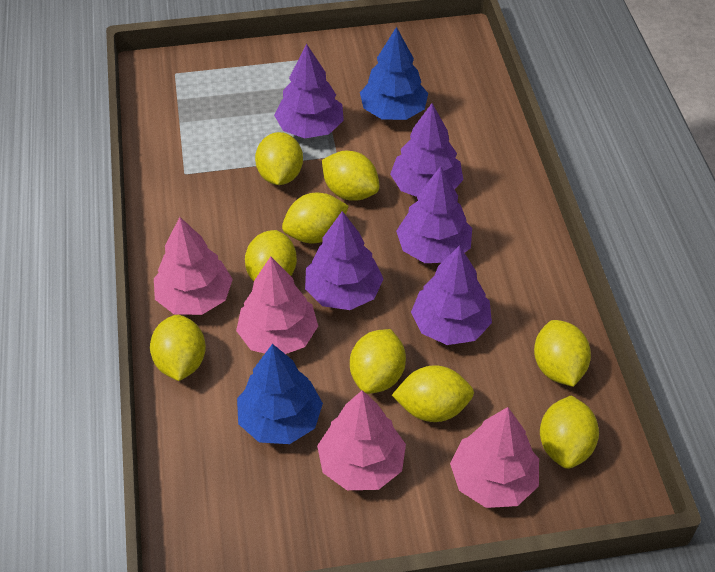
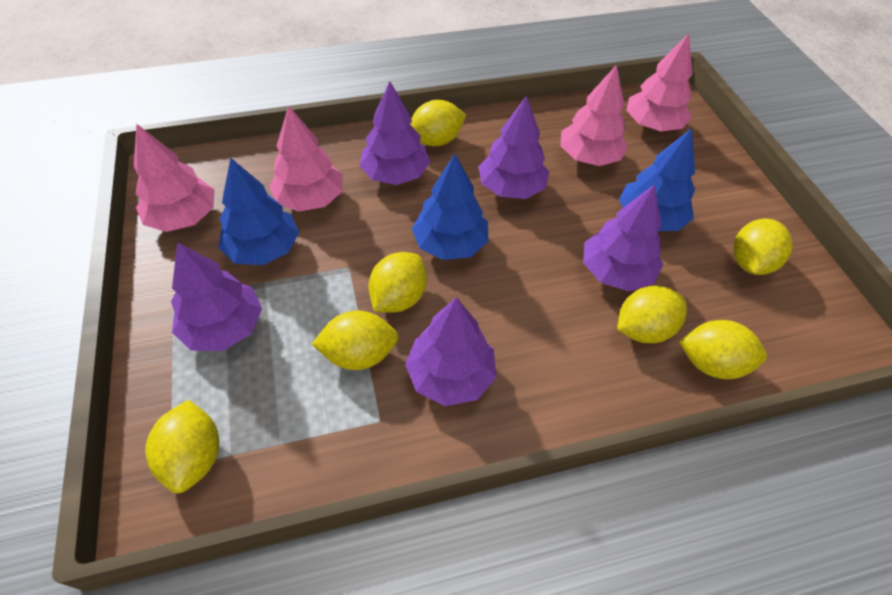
blue tree: 2 -> 3
yellow lemon: 9 -> 7

